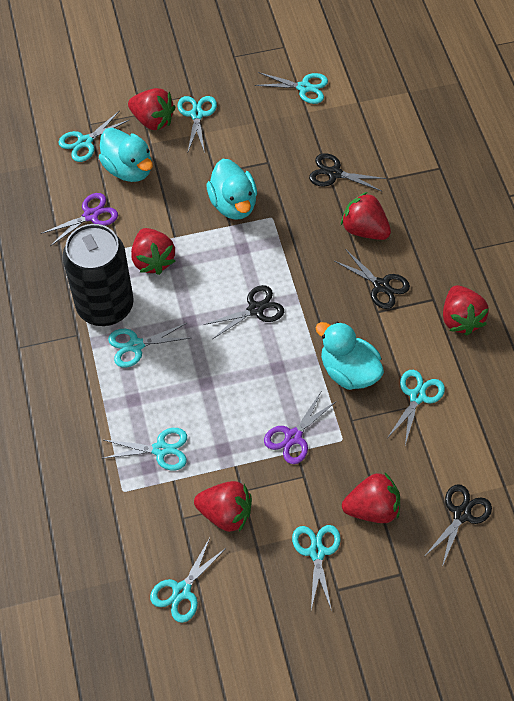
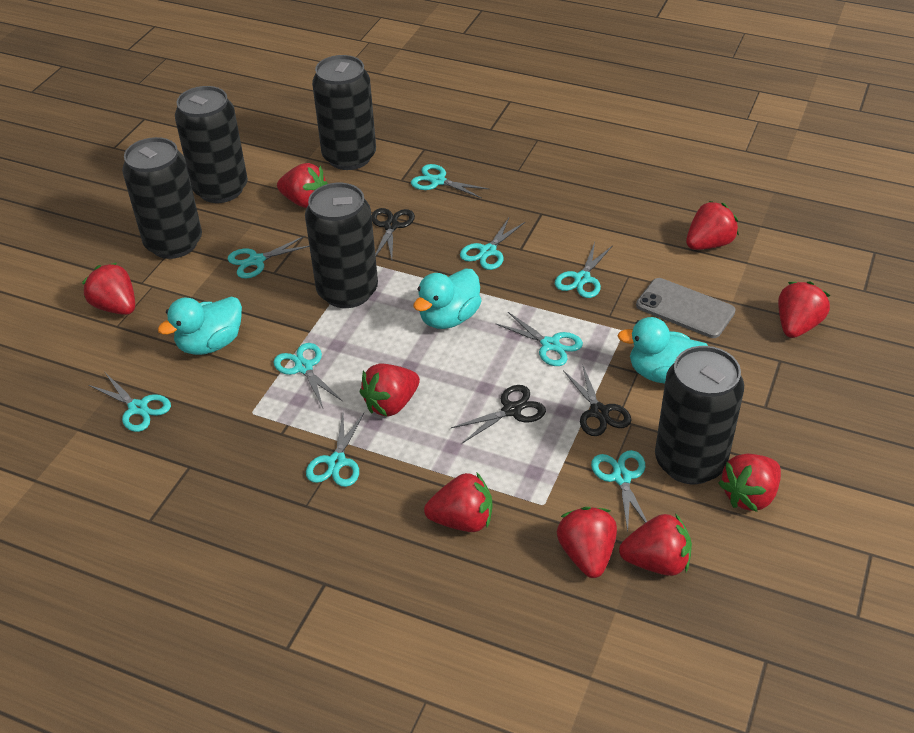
black can: 1 -> 5
black scissors: 4 -> 3
grey phone: 0 -> 1
purple scissors: 2 -> 0
red strawberry: 6 -> 9
turquoise scissors: 8 -> 9

